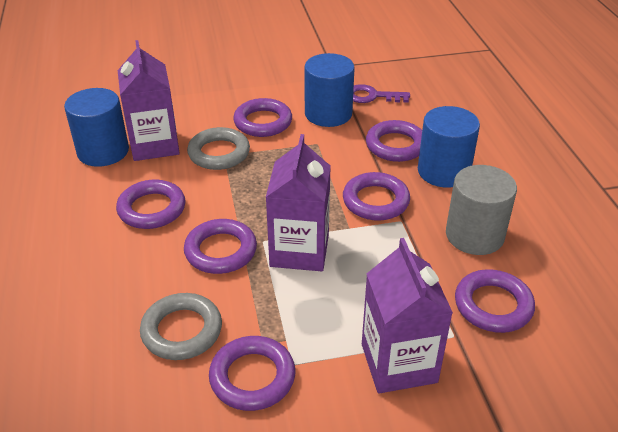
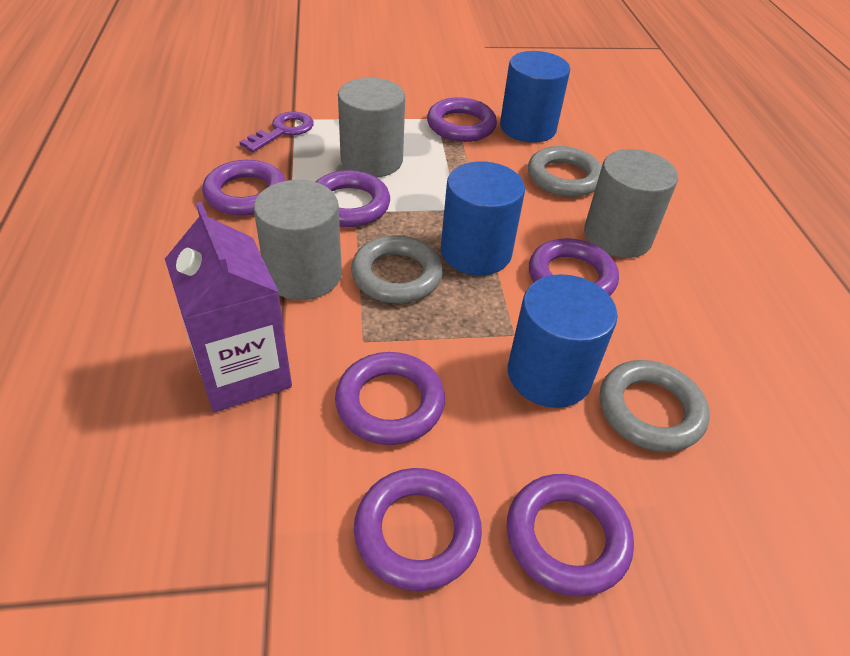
grey cylinder: 1 -> 3
grey ring: 2 -> 3
purple carton: 3 -> 1

